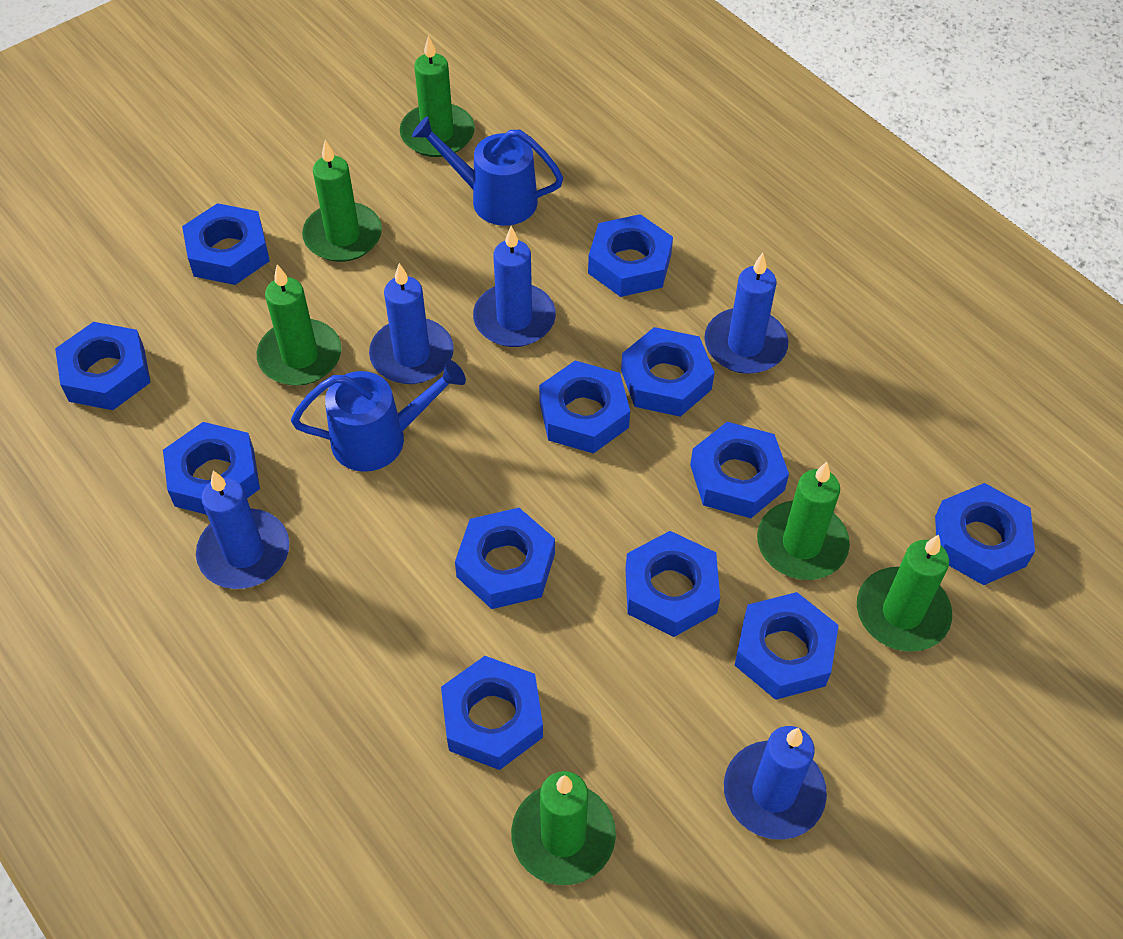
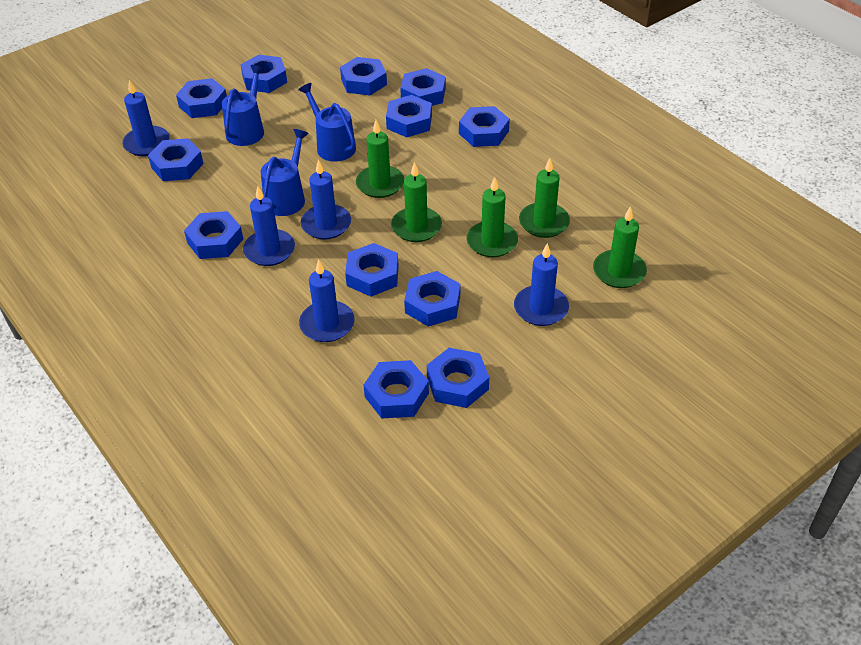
blue watering can: 2 -> 3
green candle: 6 -> 5

